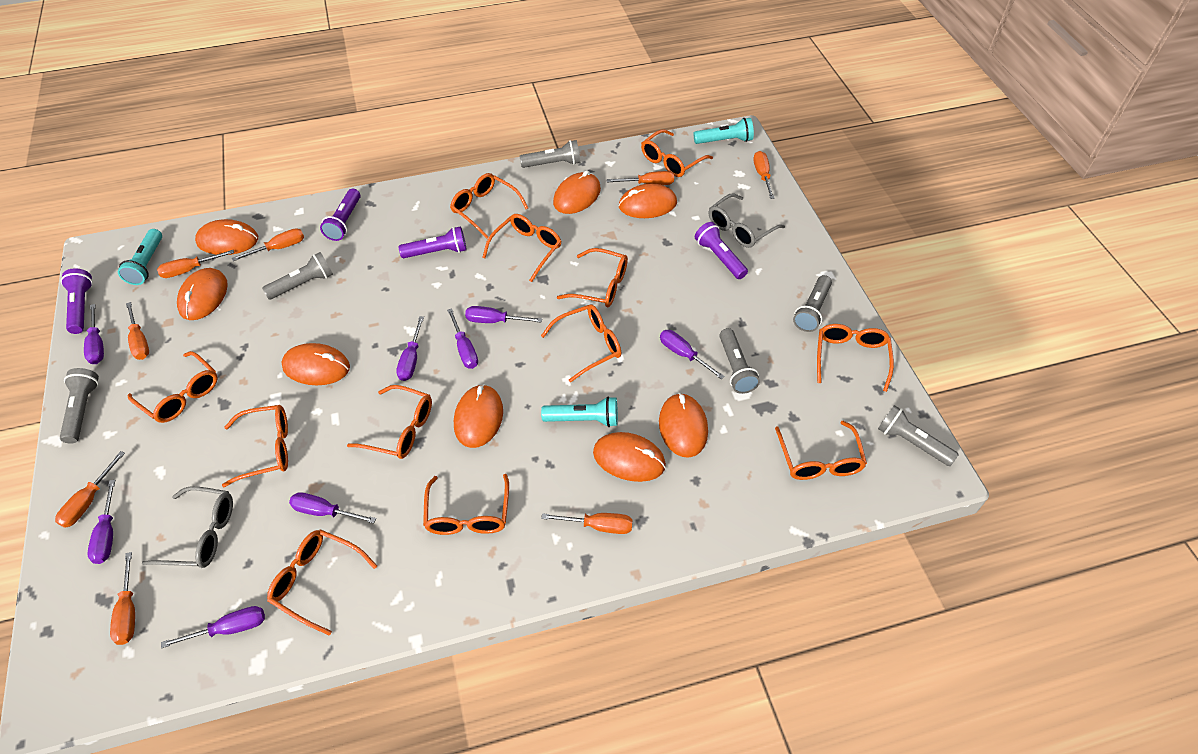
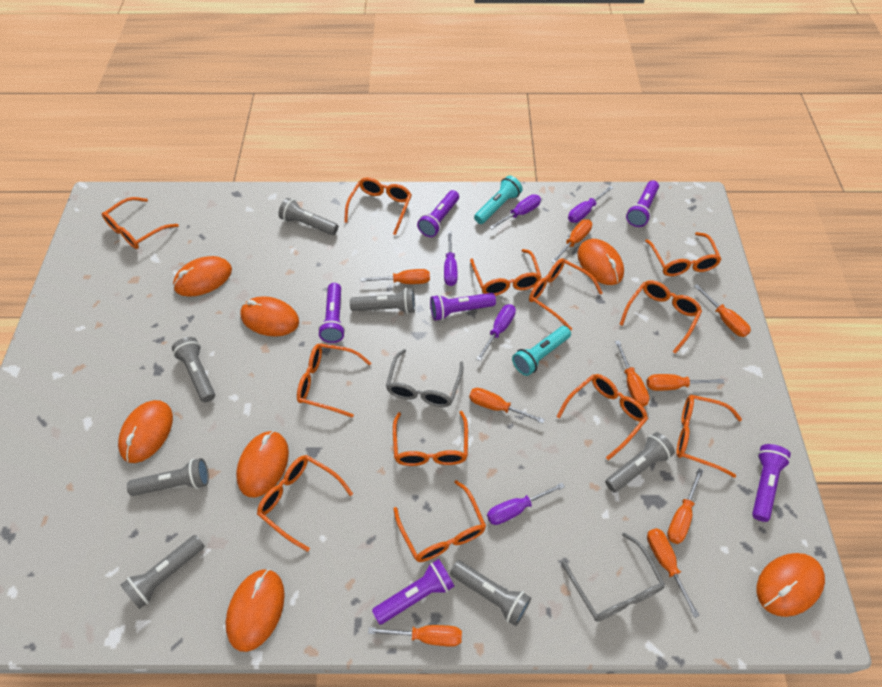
grey flashlight: 6 -> 7
orange mouse: 8 -> 7
orange screwdriver: 8 -> 9
purple flashlight: 4 -> 6
purple screwdriver: 8 -> 5
turquoise flashlight: 3 -> 2

